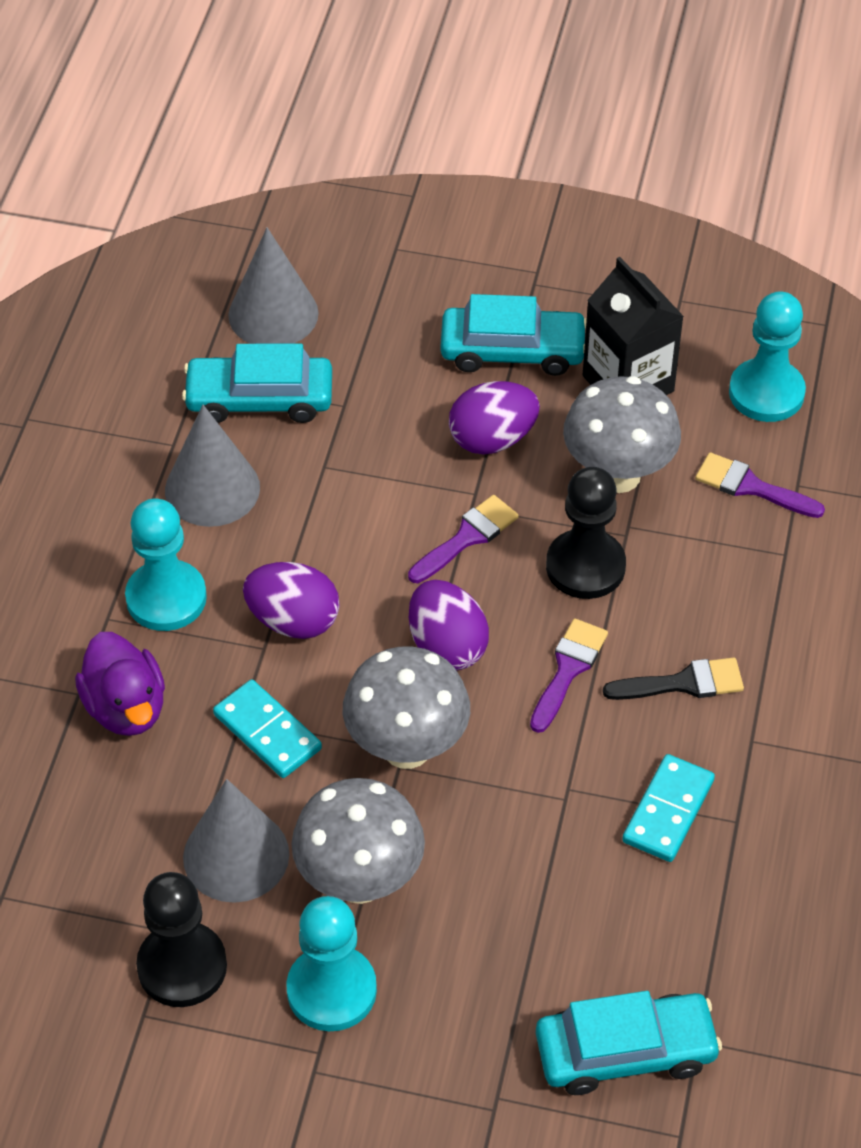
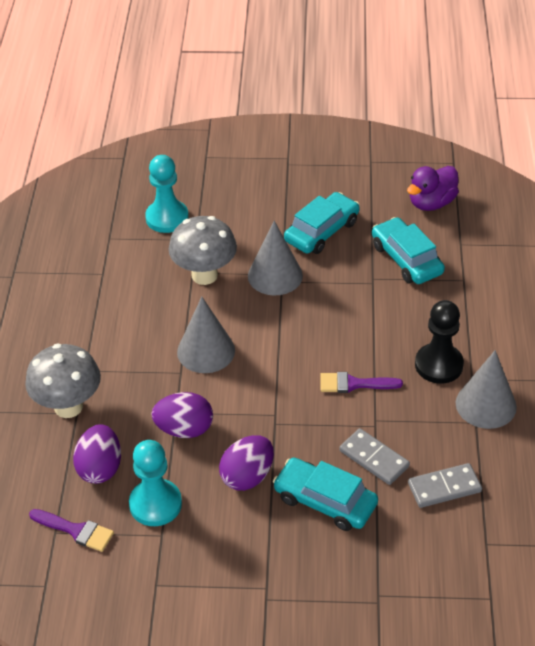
black brush: 1 -> 0
black carton: 1 -> 0
black pawn: 2 -> 1
grey domino: 0 -> 2
grey mushroom: 3 -> 2
purple brush: 3 -> 2
turquoise domino: 2 -> 0
turquoise pawn: 3 -> 2

